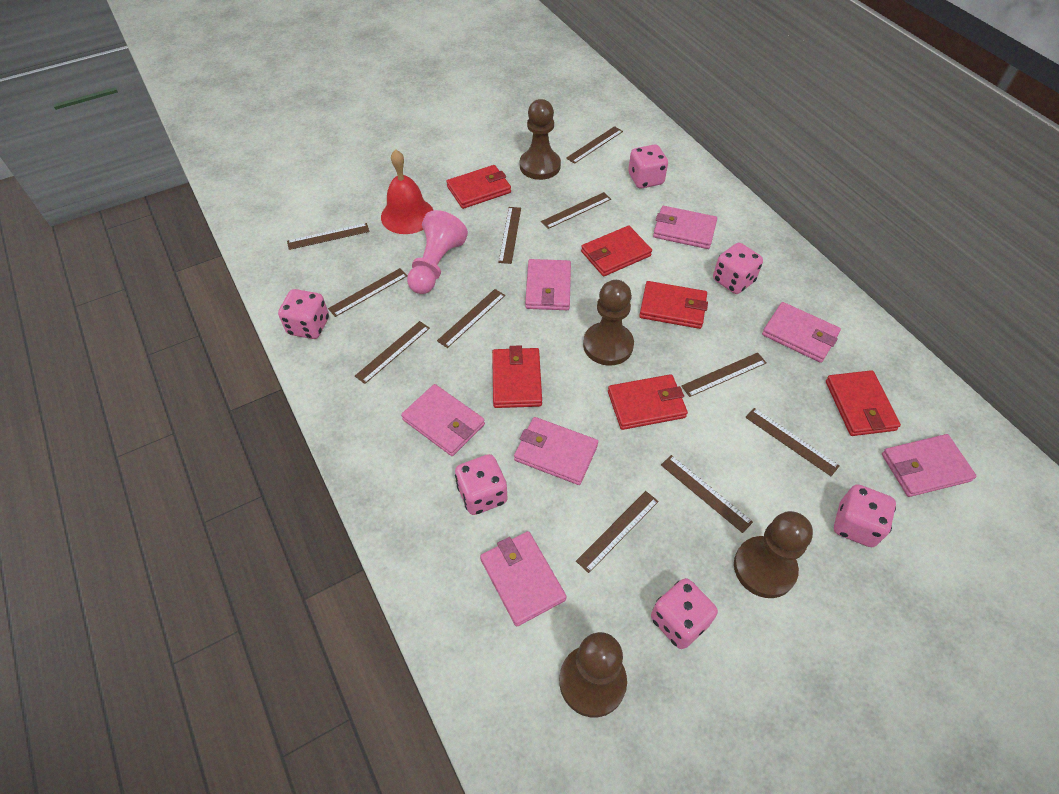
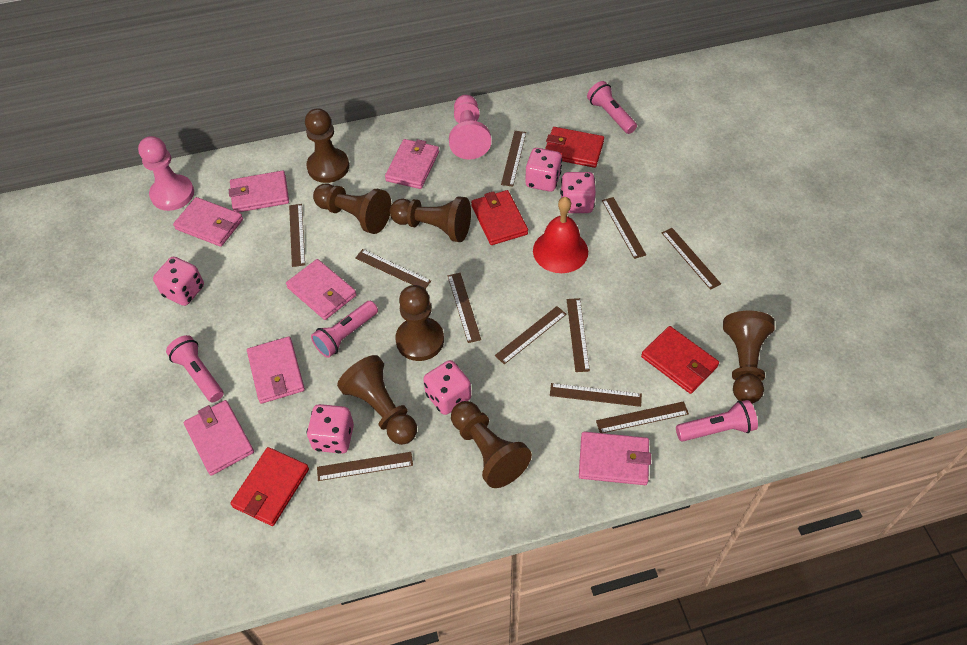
brown pawn: 4 -> 7
pink dice: 6 -> 5
pink flashlight: 0 -> 4
pink pawn: 1 -> 2
red wallet: 6 -> 4

